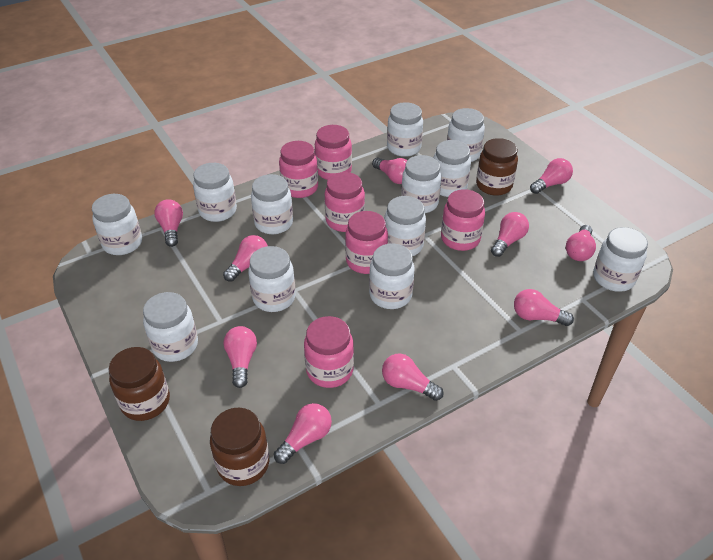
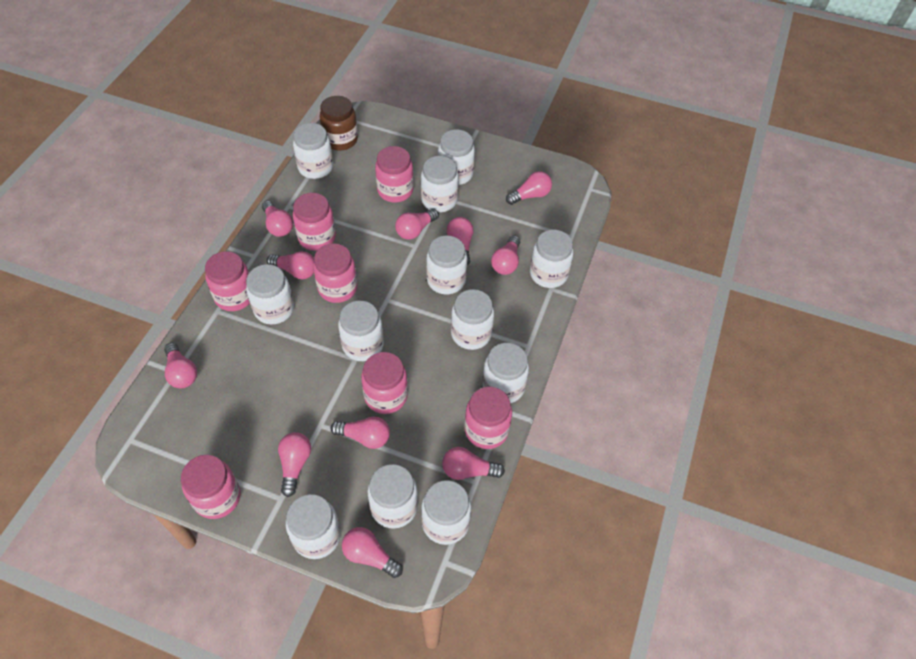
brown jar: 3 -> 1
pink jar: 6 -> 7
pink light bulb: 10 -> 11

